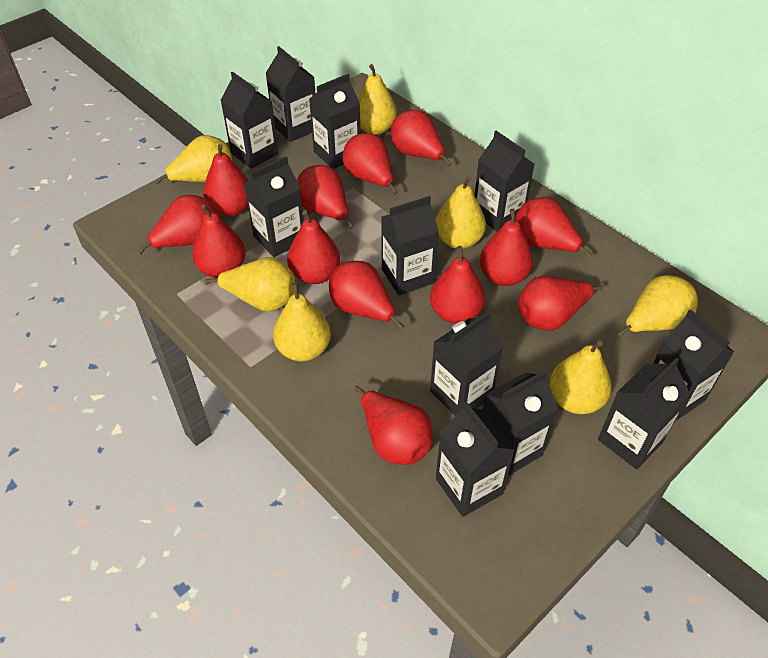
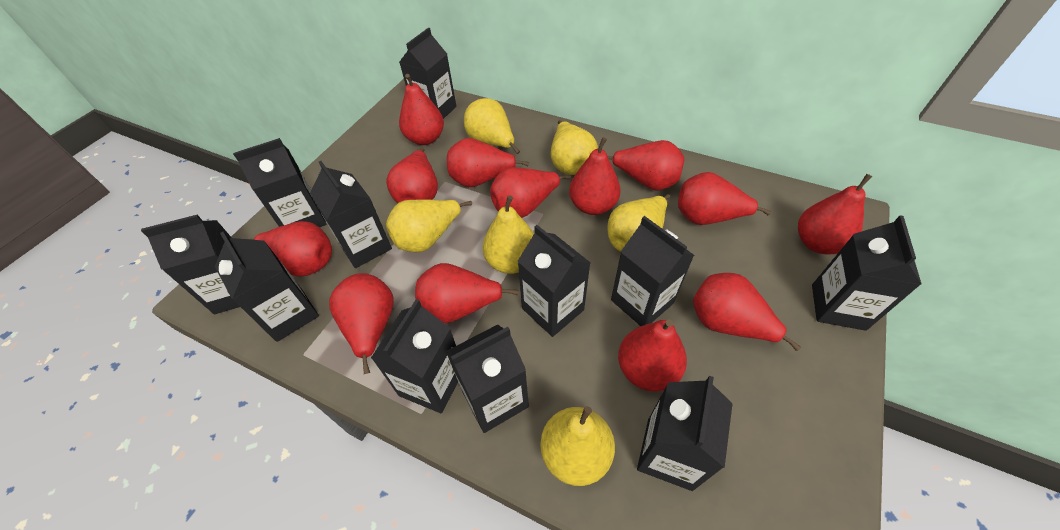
yellow pear: 7 -> 6

